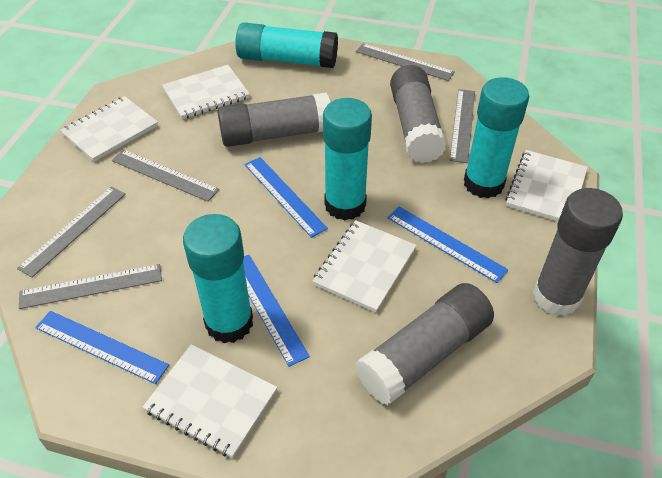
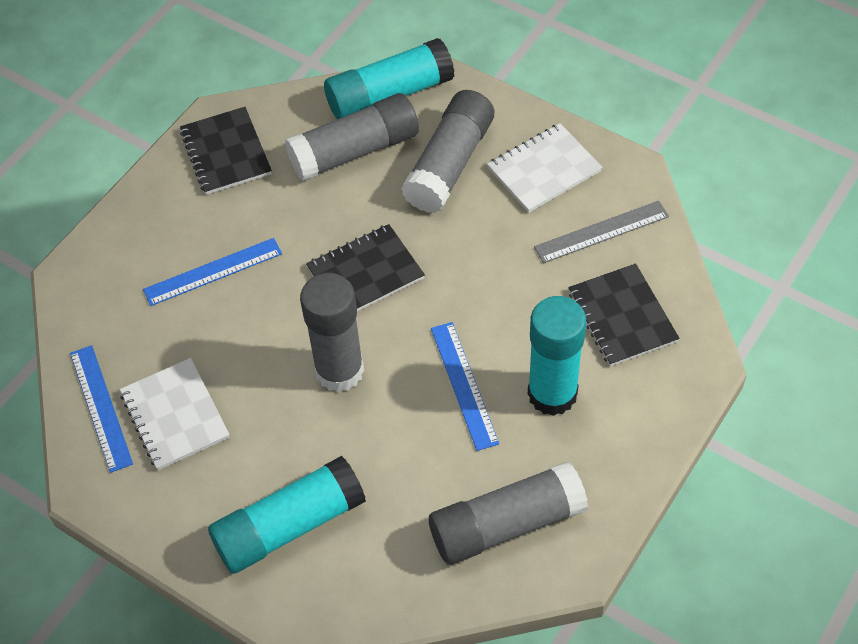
black notebook: 0 -> 3
blue ruler: 4 -> 3
grey ruler: 5 -> 1
turquoise glue stick: 4 -> 3
white notebook: 5 -> 2

